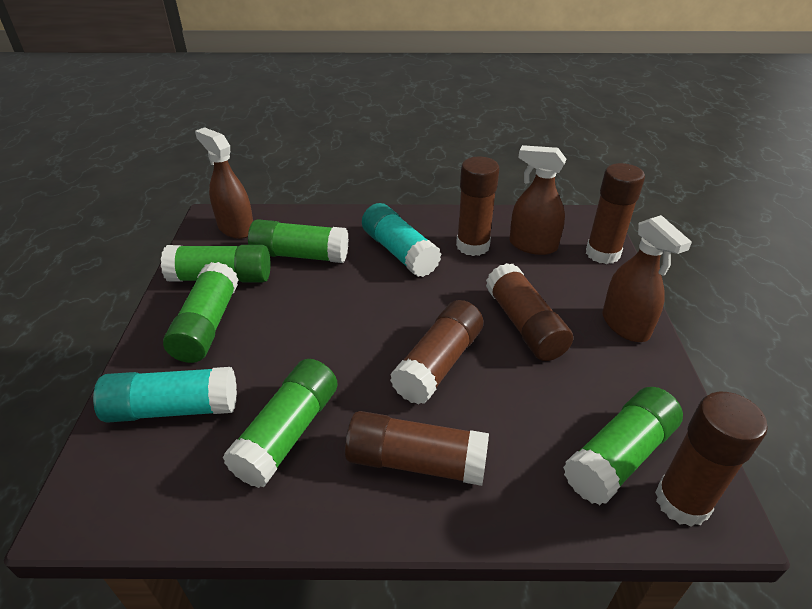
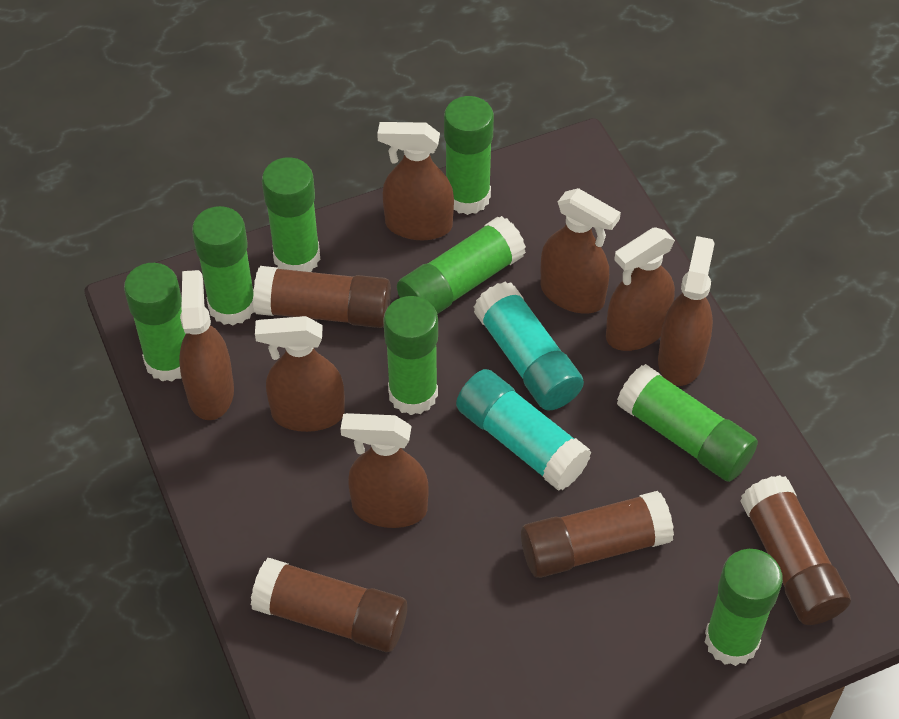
brown glue stick: 6 -> 4
brown spray bottle: 3 -> 7
green glue stick: 5 -> 8

